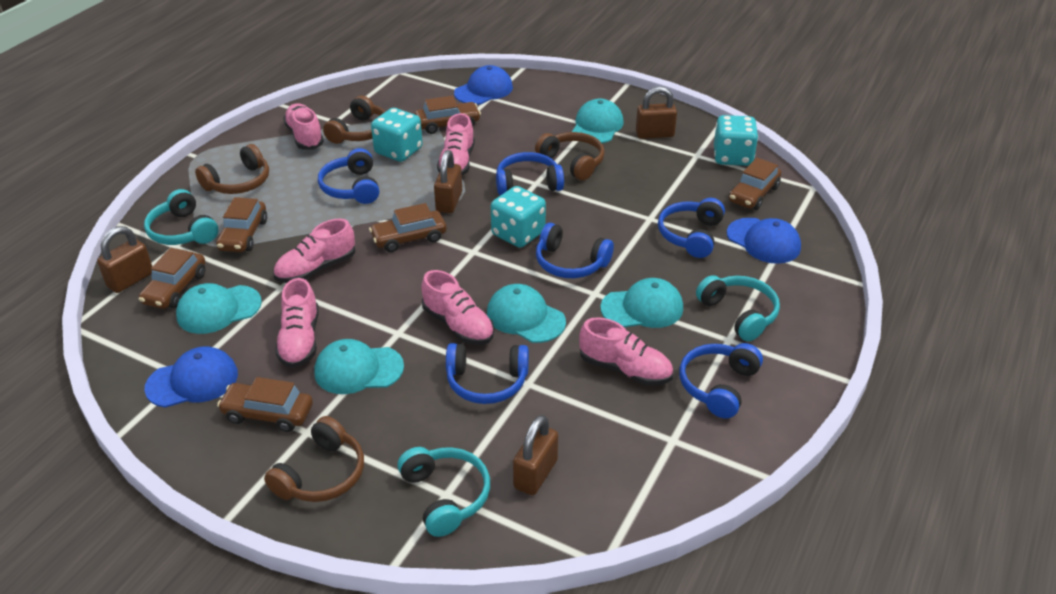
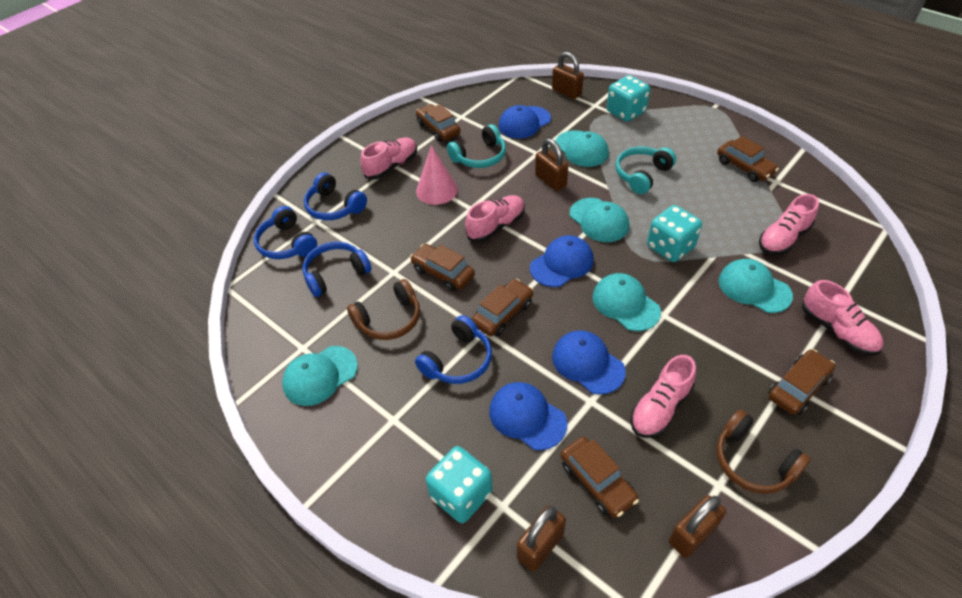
blue cap: 3 -> 4
blue headphones: 6 -> 4
brown headphones: 4 -> 2
pink cone: 0 -> 1
pink shoe: 6 -> 5
turquoise headphones: 3 -> 2

